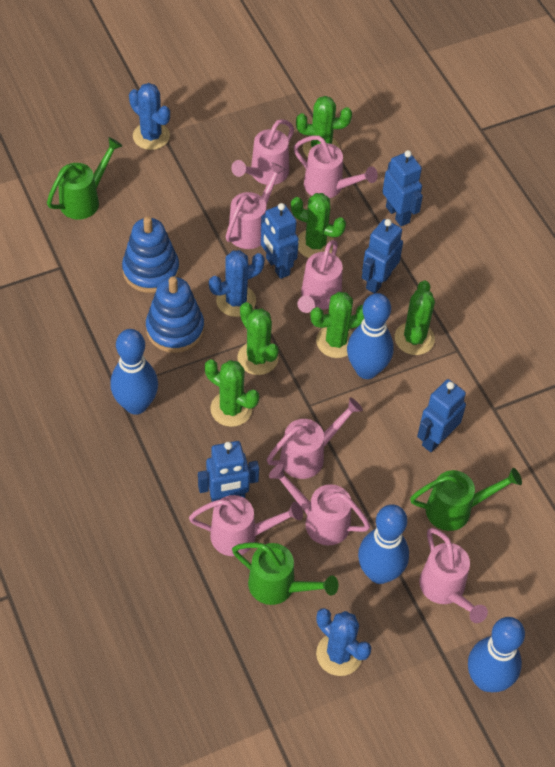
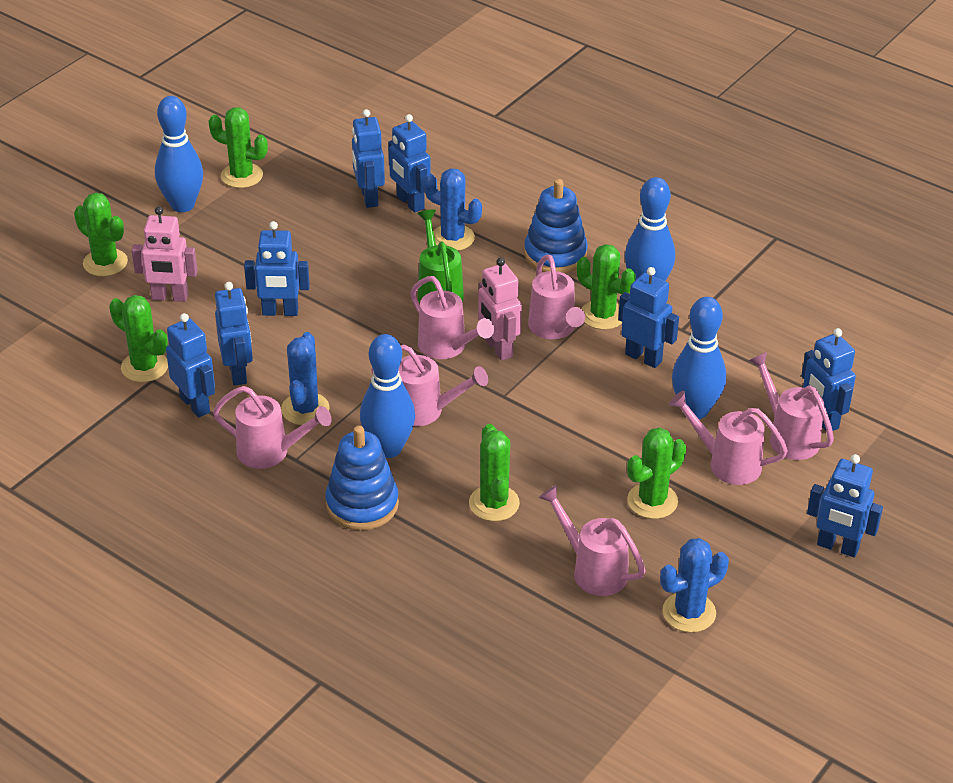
blue robot: 5 -> 8
green watering can: 3 -> 1
pink robot: 0 -> 2
pink watering can: 8 -> 7

